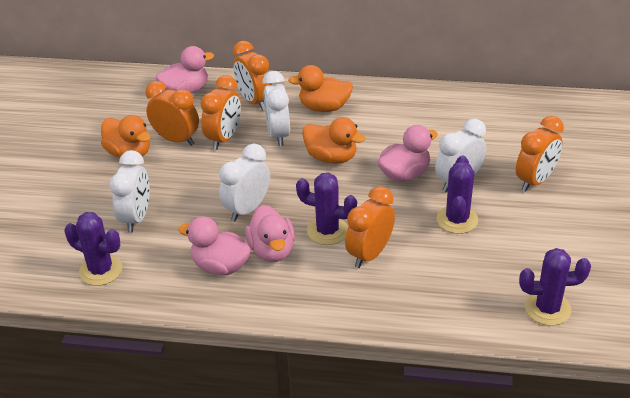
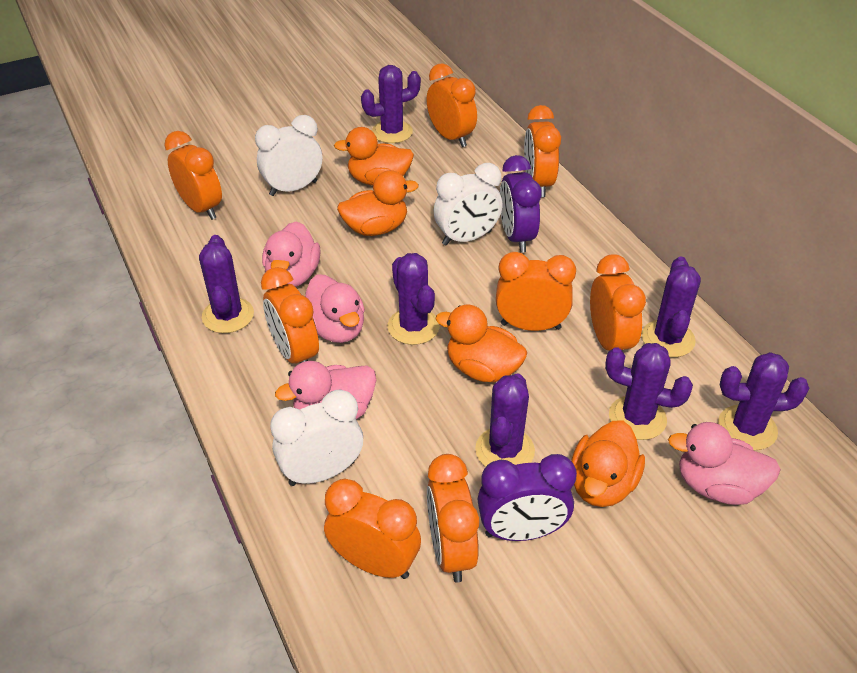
orange clock: 5 -> 8
orange duck: 3 -> 4
purple cactus: 4 -> 7
purple clock: 0 -> 2
white clock: 4 -> 3

